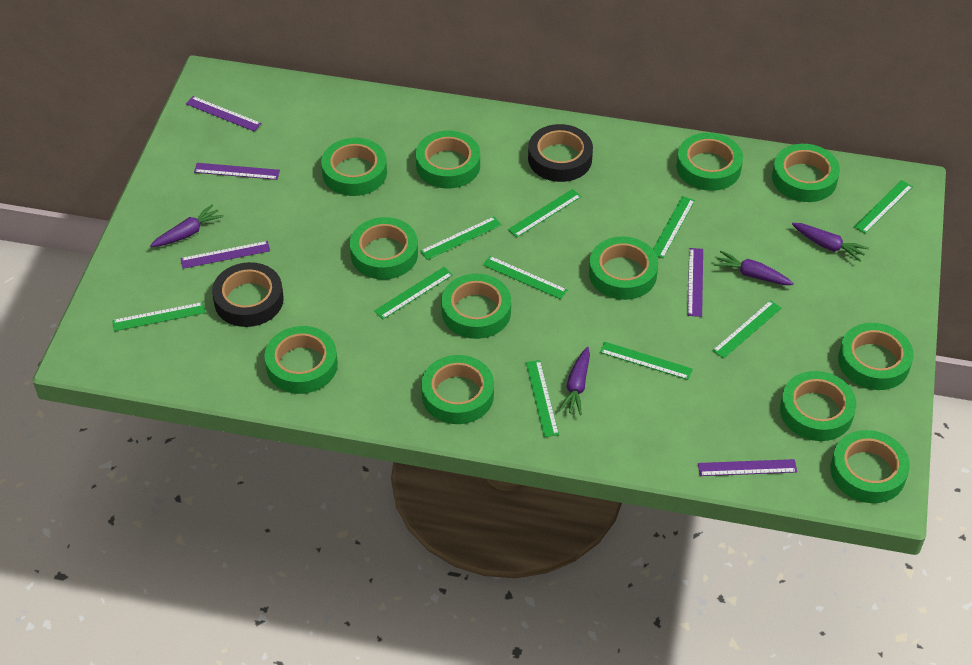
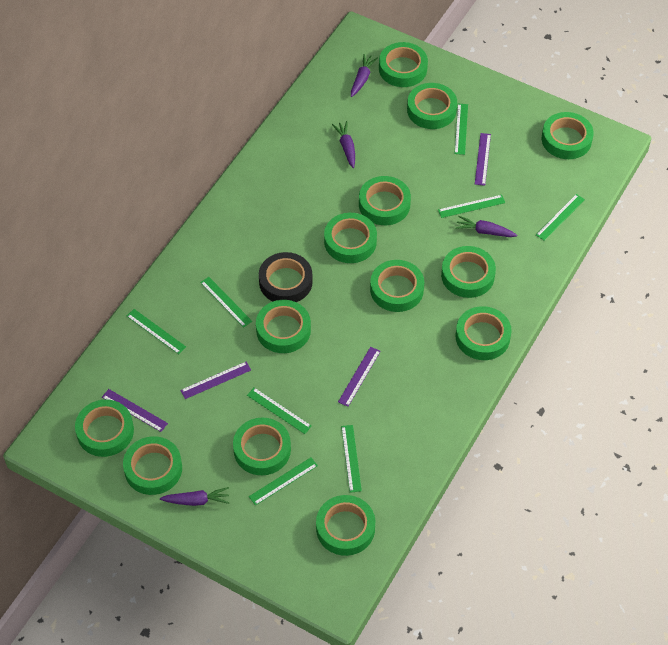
black tape: 2 -> 1
green ruler: 10 -> 8
green tape: 12 -> 13
purple ruler: 5 -> 4

